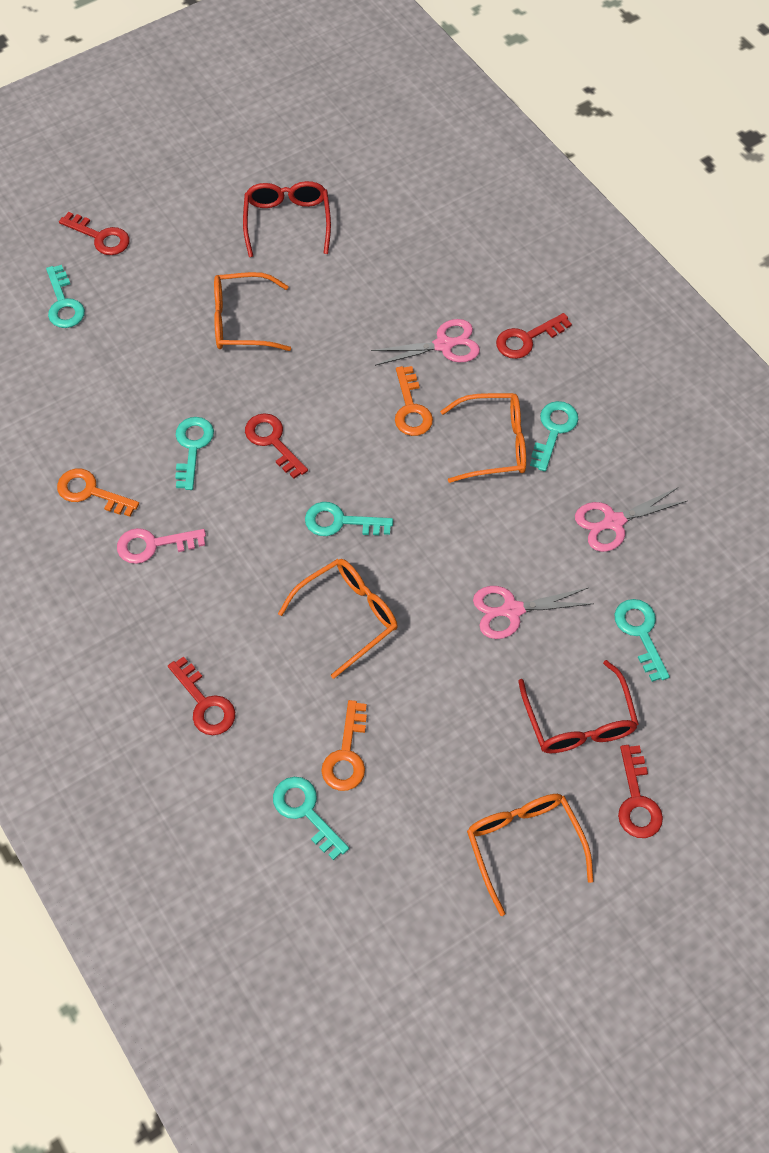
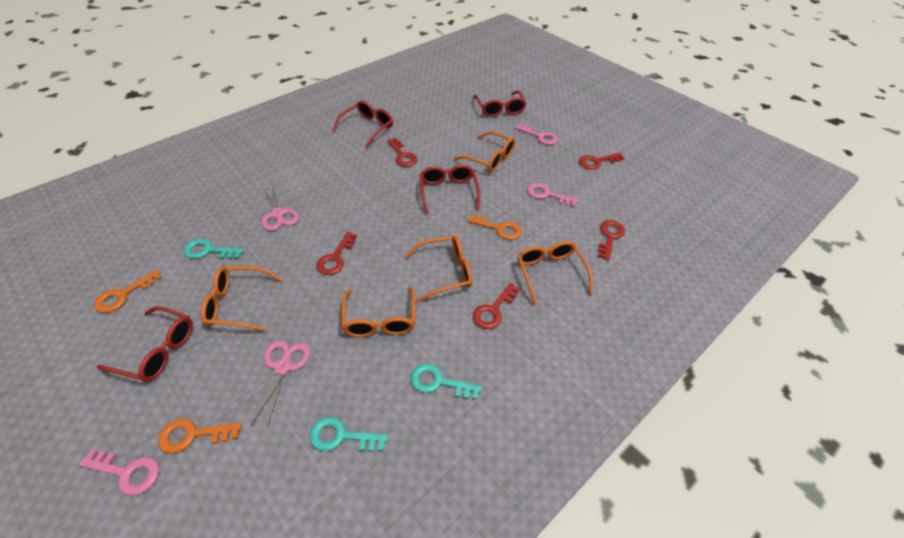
orange glasses: 4 -> 5
pink key: 1 -> 3
pink scissors: 3 -> 2
red glasses: 2 -> 4
turquoise key: 6 -> 3

